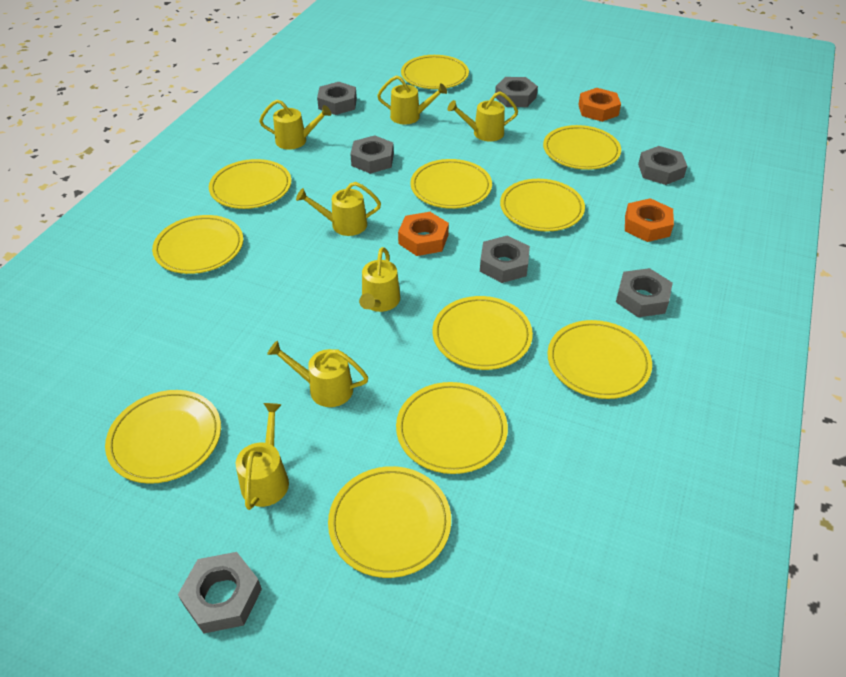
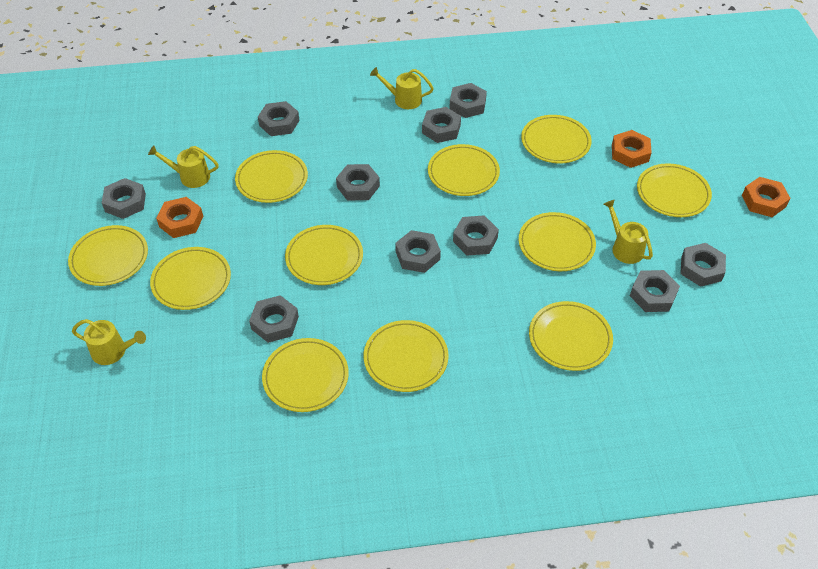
grey nut: 7 -> 10
yellow watering can: 7 -> 4

